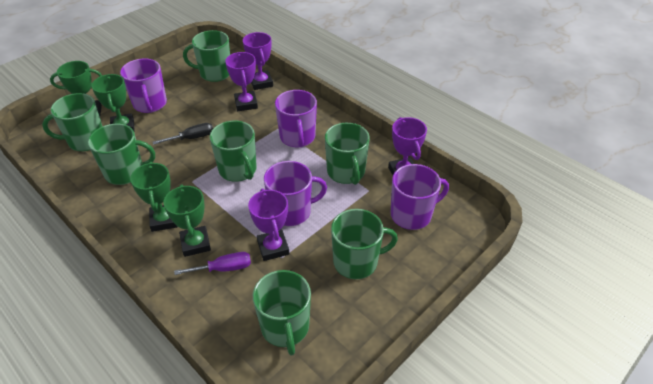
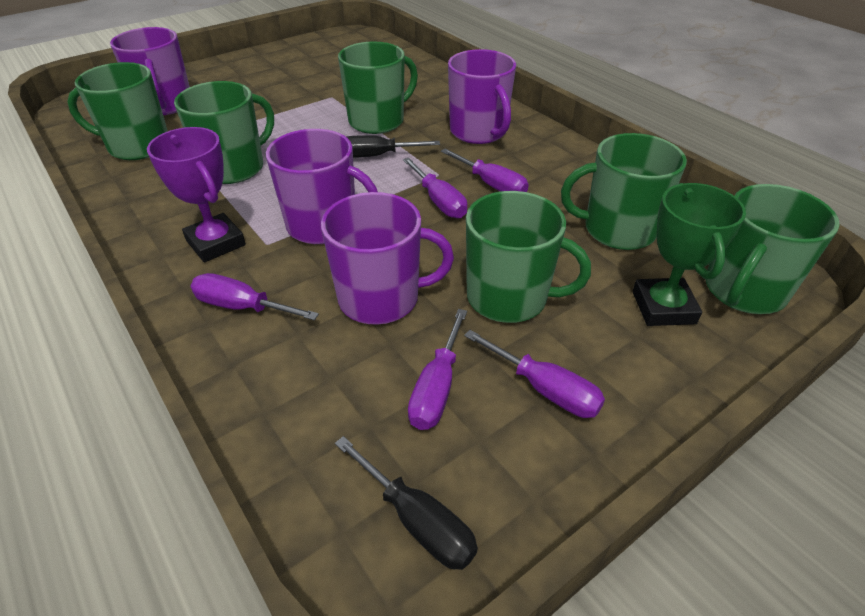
black screwdriver: 1 -> 2
green mug: 7 -> 6
green trophy: 4 -> 1
purple screwdriver: 1 -> 5
purple trophy: 4 -> 1

